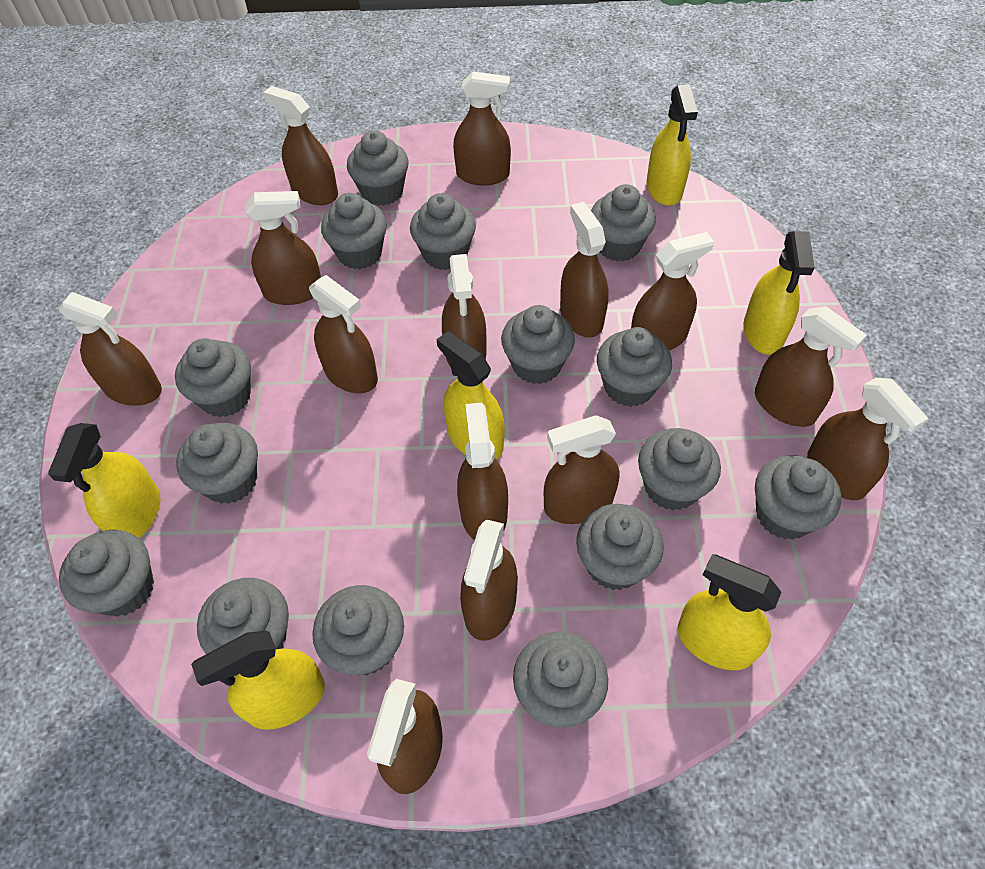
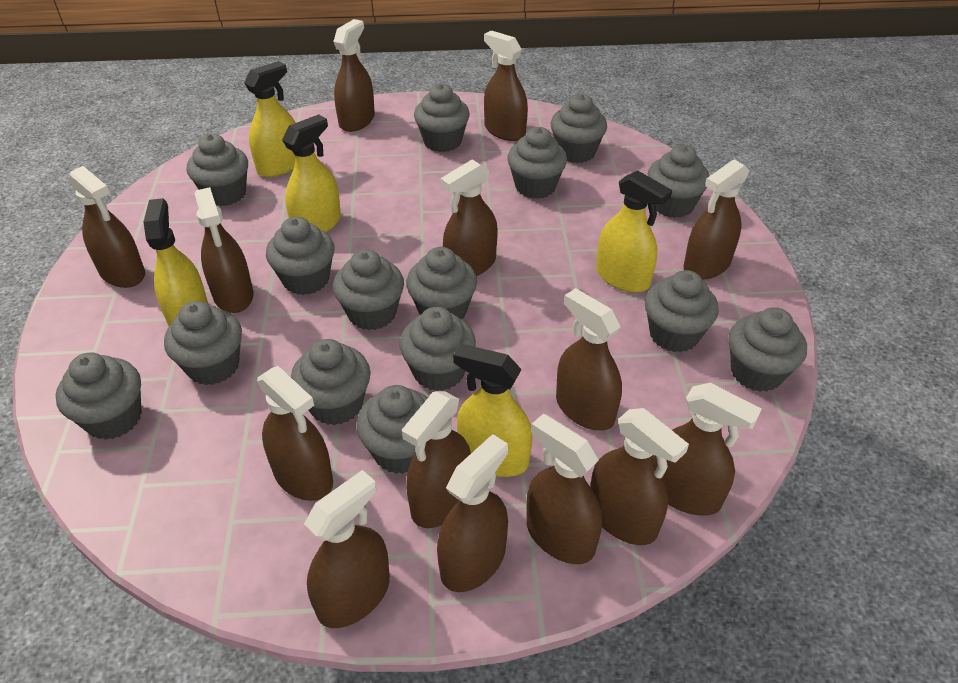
yellow spray bottle: 6 -> 5

